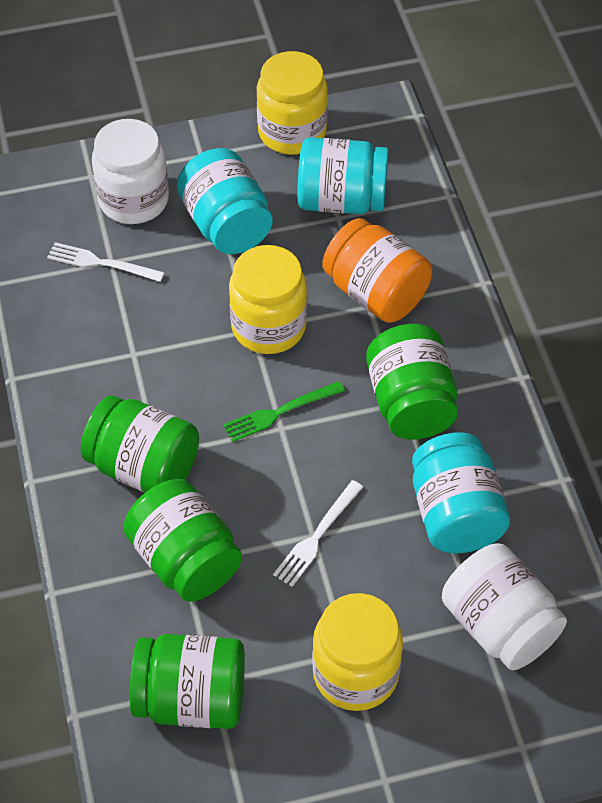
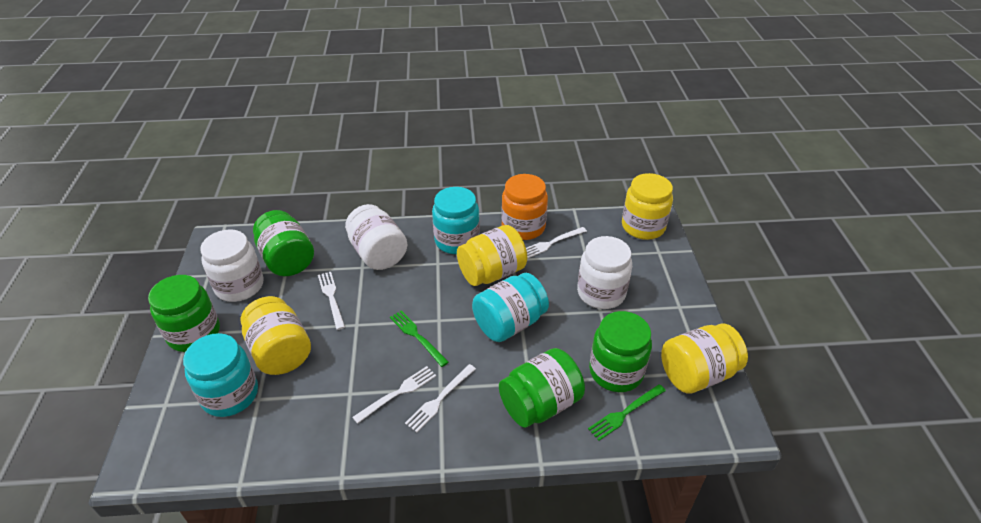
green fork: 1 -> 2
white fork: 2 -> 4
white jar: 2 -> 3
yellow jar: 3 -> 4

